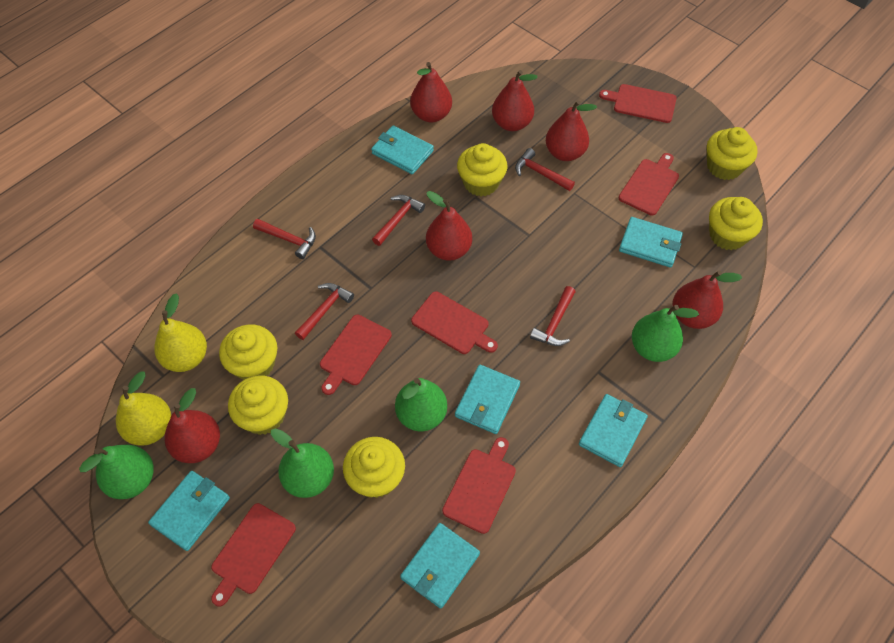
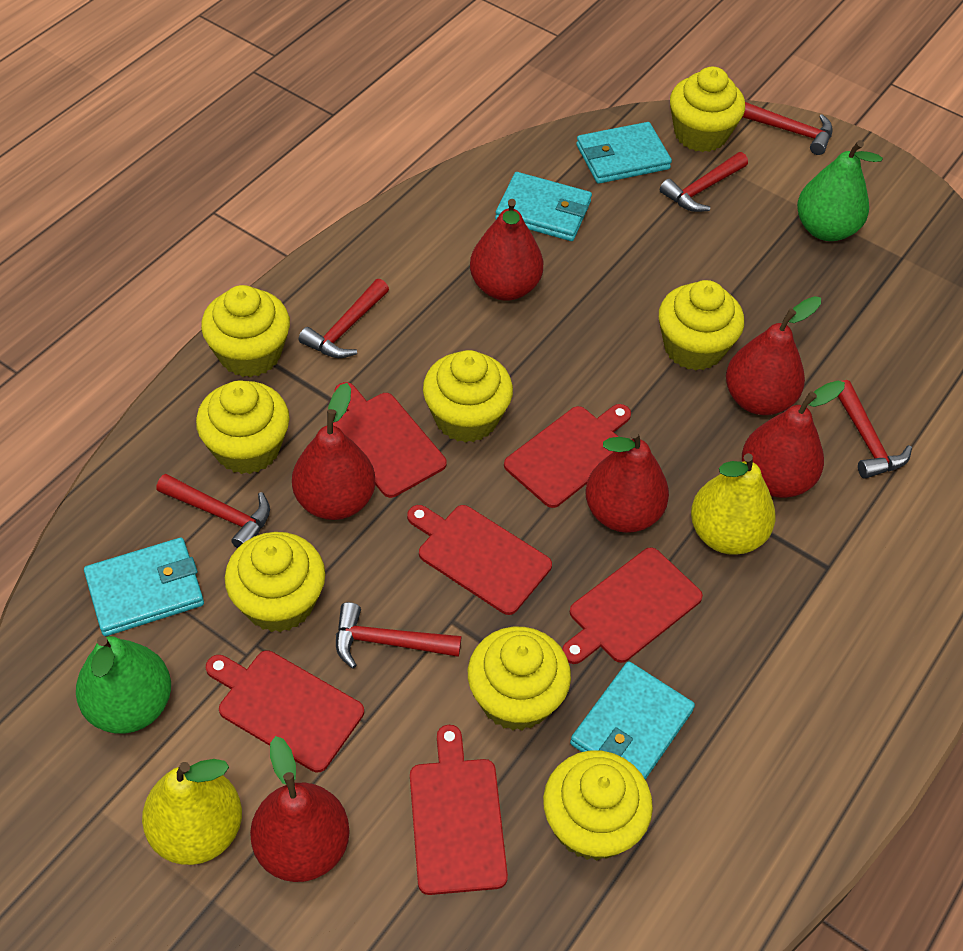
green pear: 4 -> 2
red hammer: 5 -> 6
turquoise wallet: 6 -> 4
yellow cupcake: 6 -> 8

